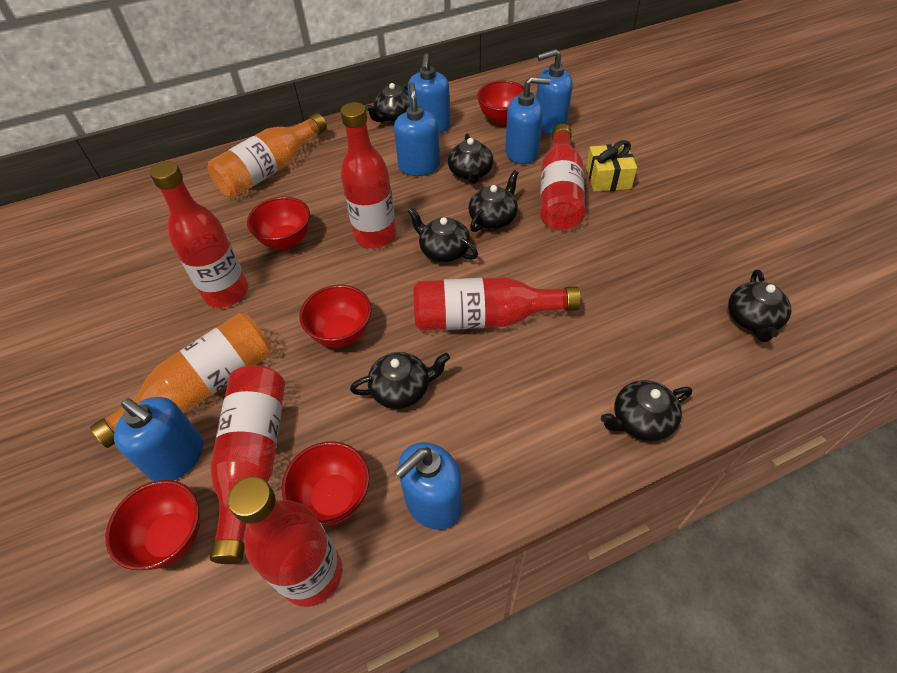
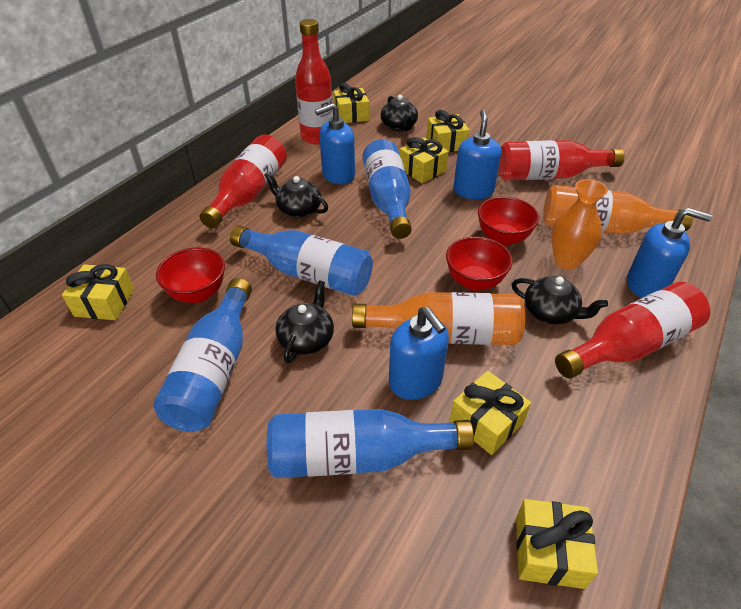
black teapot: 7 -> 4
blue bottle: 0 -> 4
blue soap dispenser: 6 -> 4
orange vase: 0 -> 1
red bottle: 6 -> 4
red bowl: 5 -> 3
yellow gift: 1 -> 6

